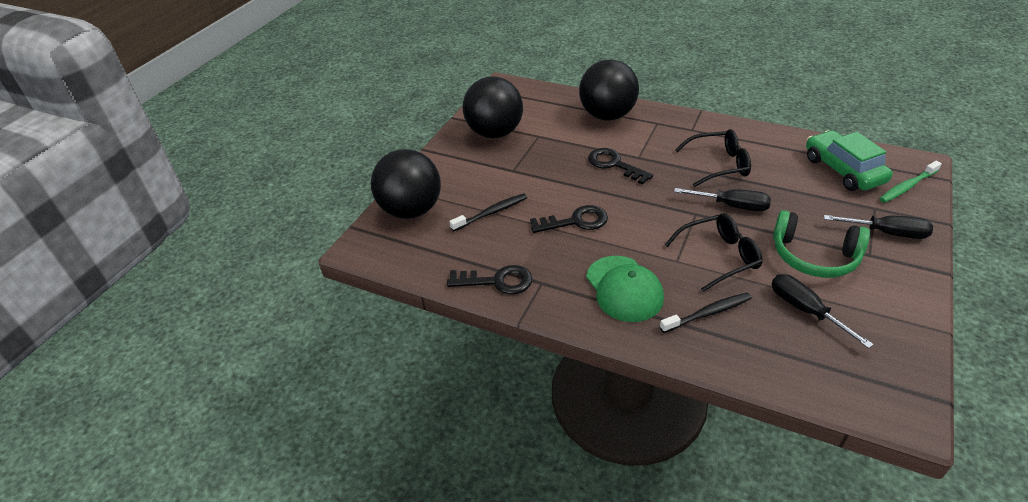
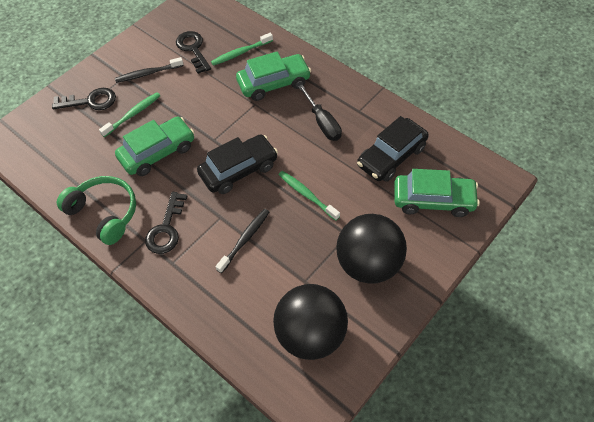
black ball: 3 -> 2
black car: 0 -> 2
black glasses: 2 -> 0
black screwdriver: 3 -> 1
green cap: 1 -> 0
green car: 1 -> 3
green toothbrush: 1 -> 3

